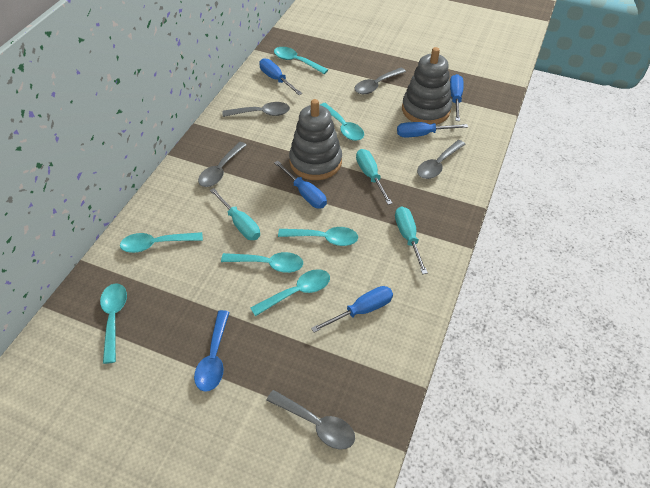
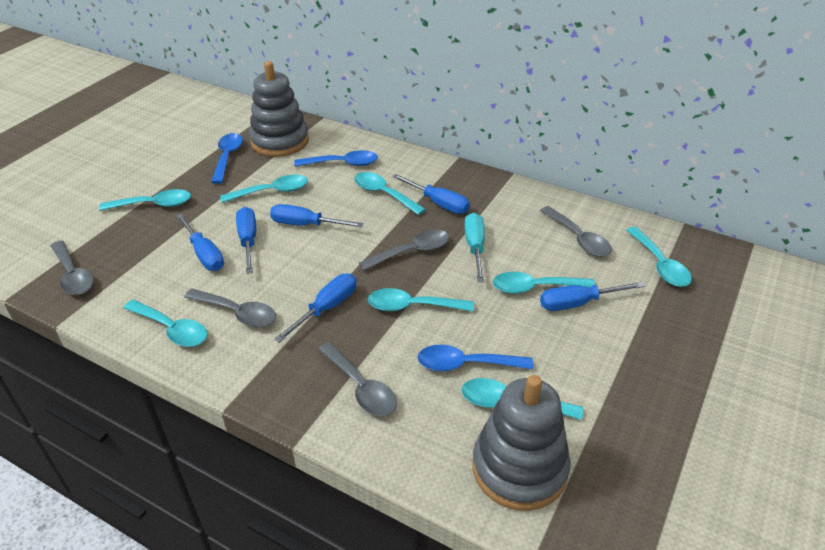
blue screwdriver: 5 -> 6
blue spoon: 1 -> 3
turquoise screwdriver: 3 -> 1
turquoise spoon: 7 -> 8

